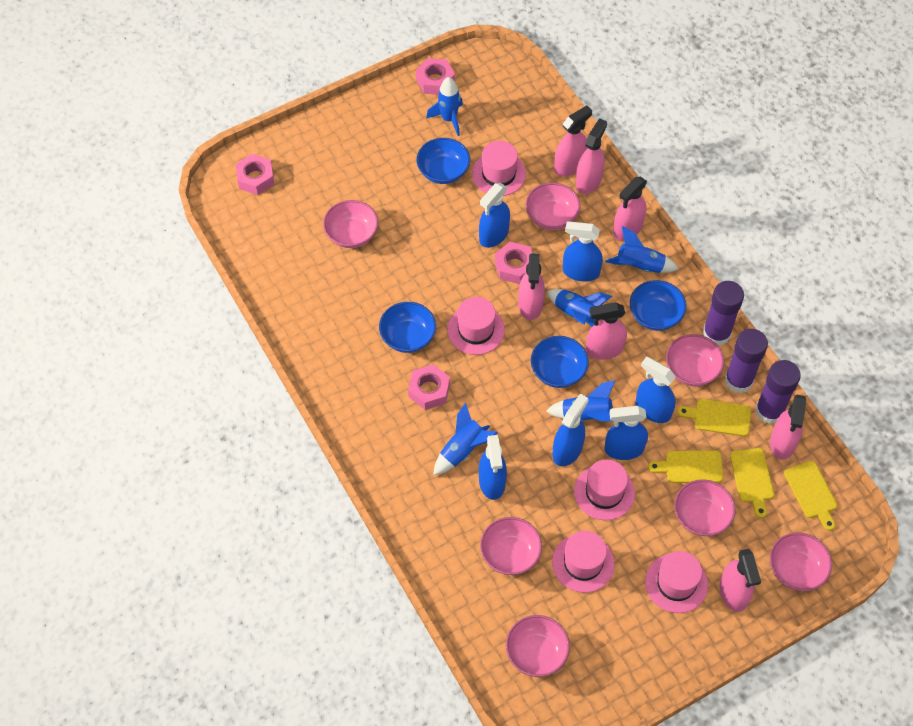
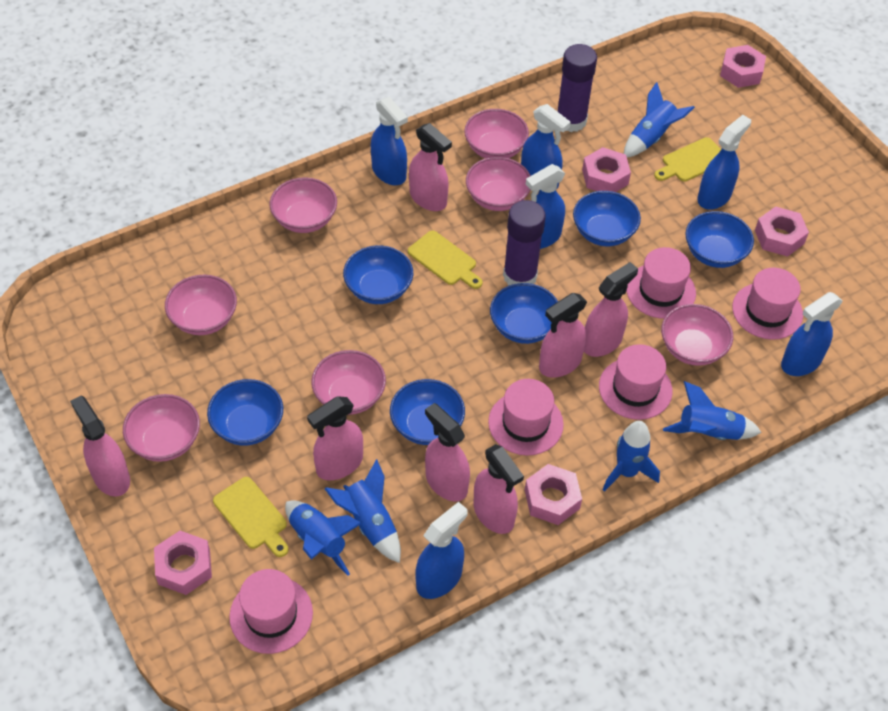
blue bowl: 4 -> 6
pink nut: 4 -> 5
purple glue stick: 3 -> 2
yellow cutting board: 4 -> 3

